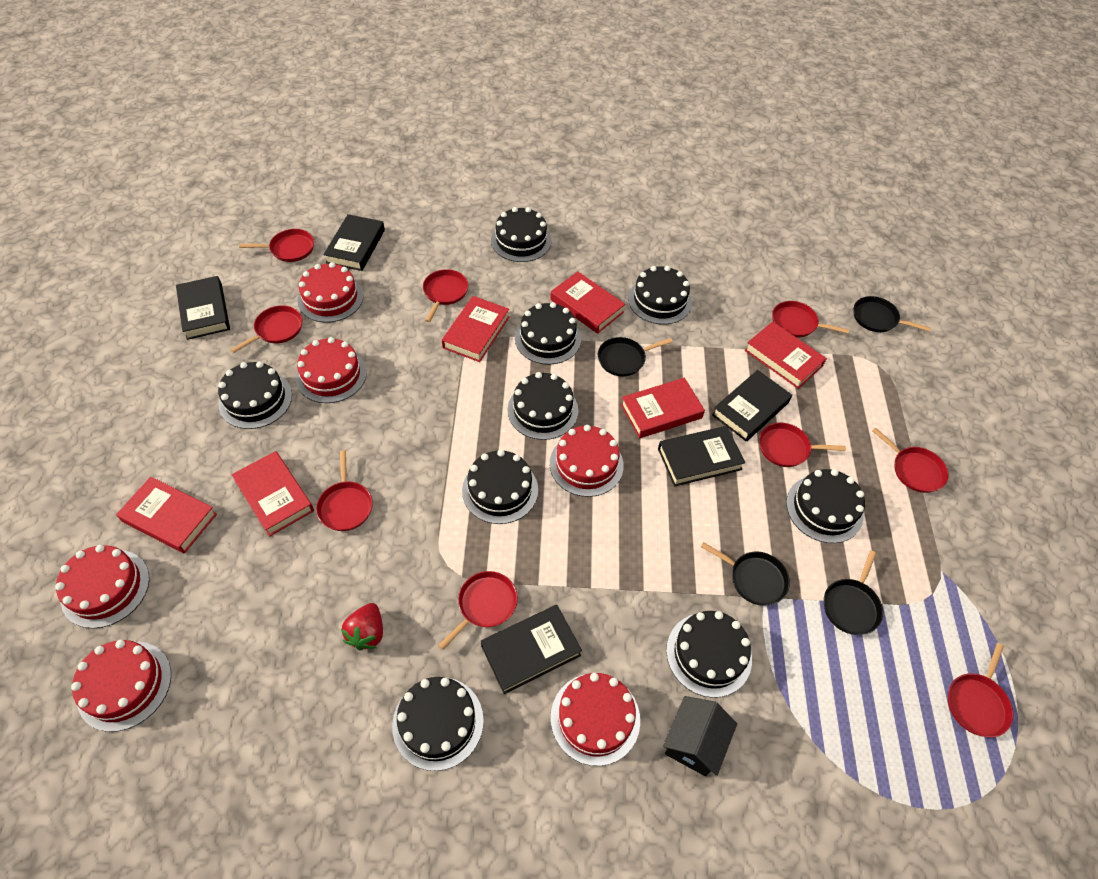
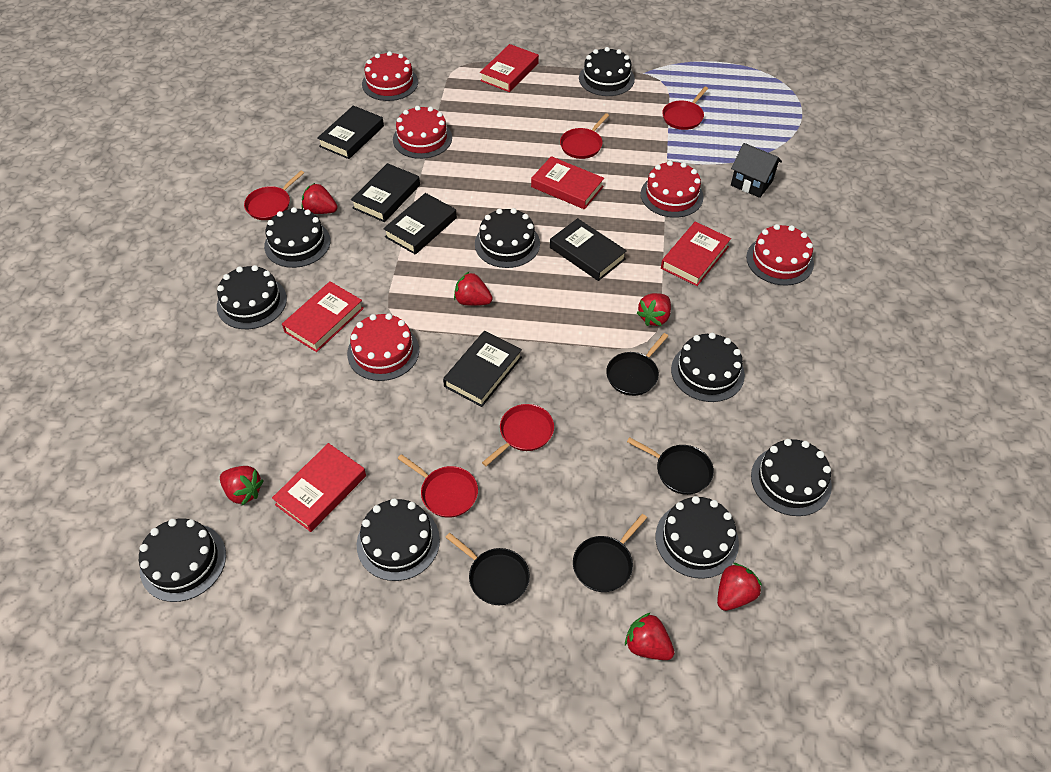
red book: 6 -> 5
red cake: 6 -> 5
red pan: 9 -> 5
red strawberry: 1 -> 6

